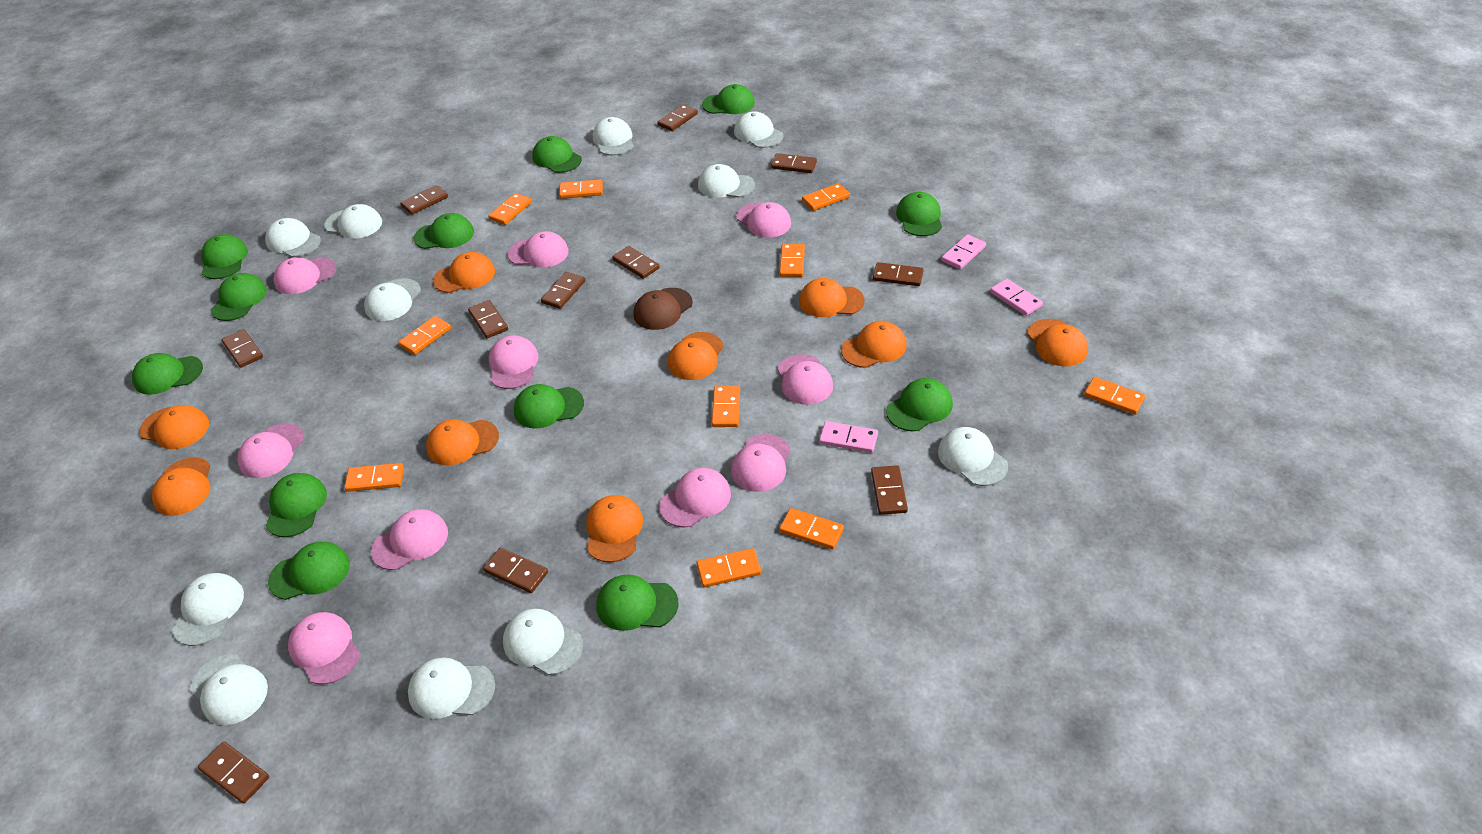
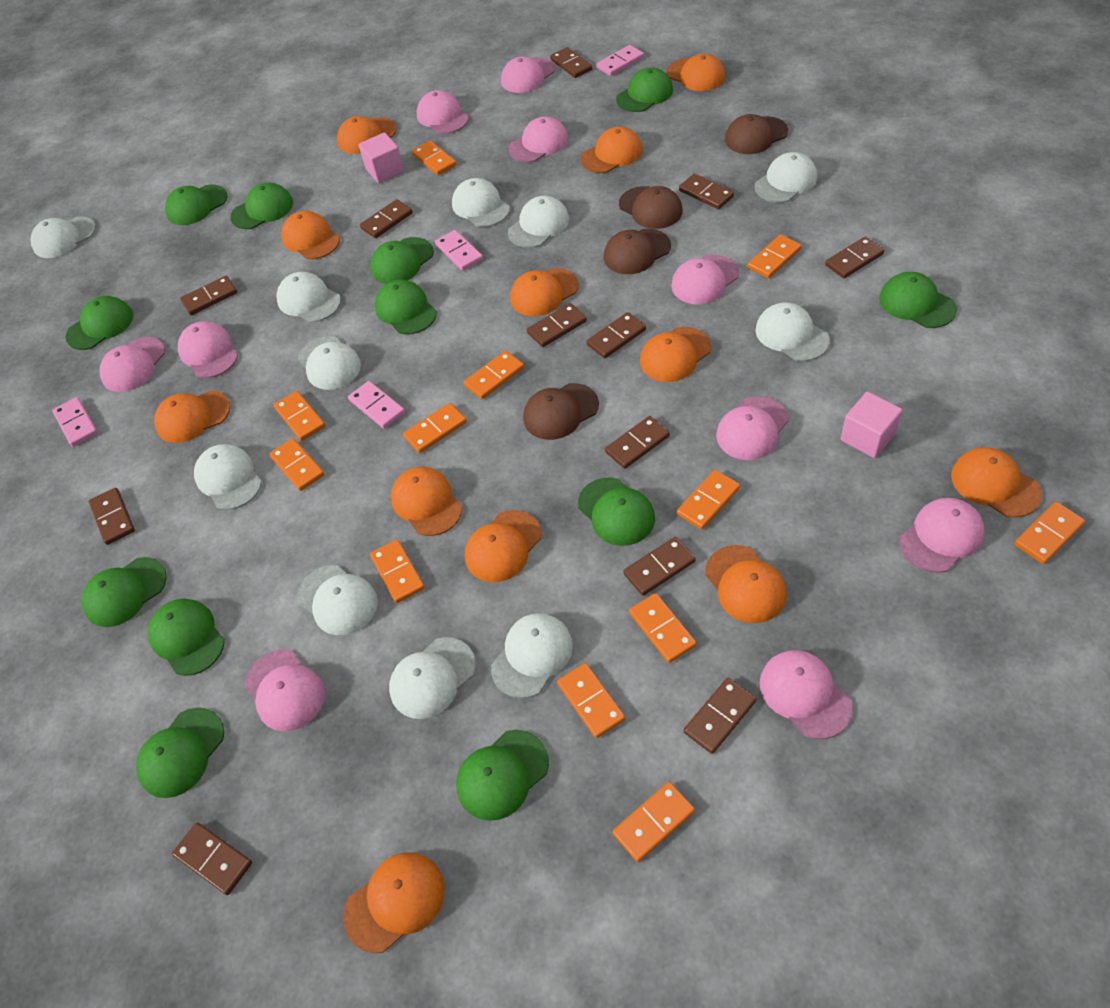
brown cap: 1 -> 4
brown domino: 11 -> 12
orange cap: 9 -> 12
orange domino: 10 -> 12
pink cube: 0 -> 2
pink domino: 3 -> 4

